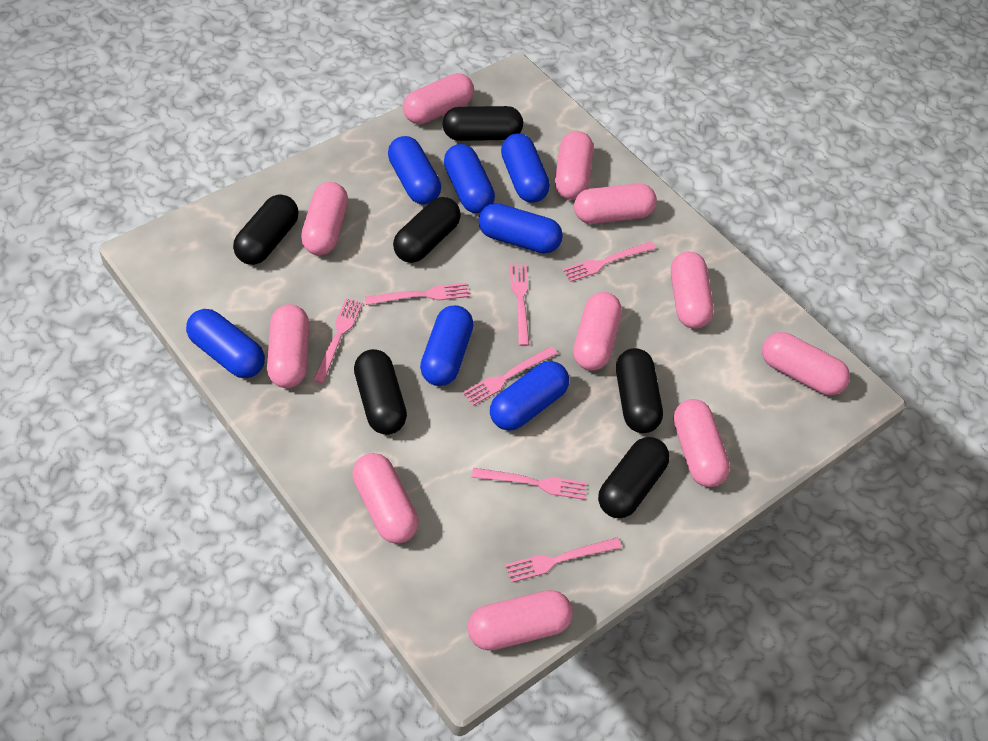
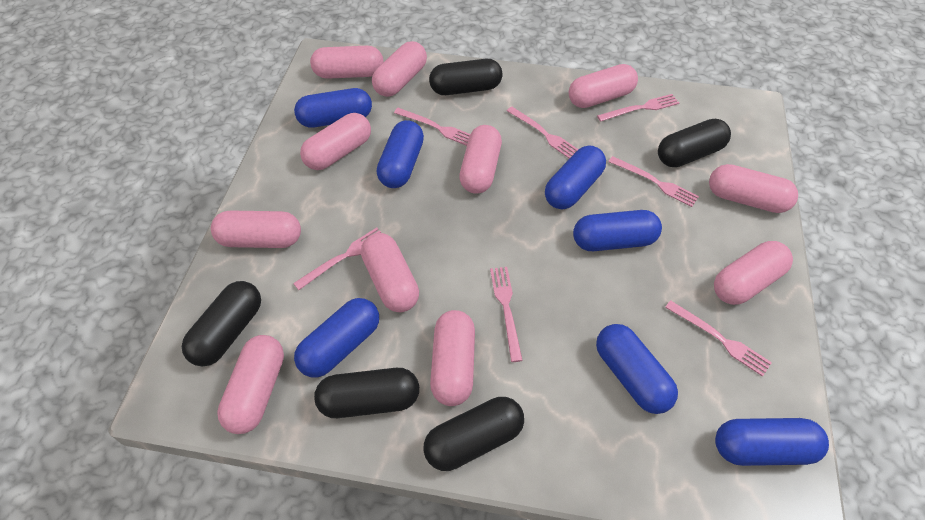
black capsule: 6 -> 5

